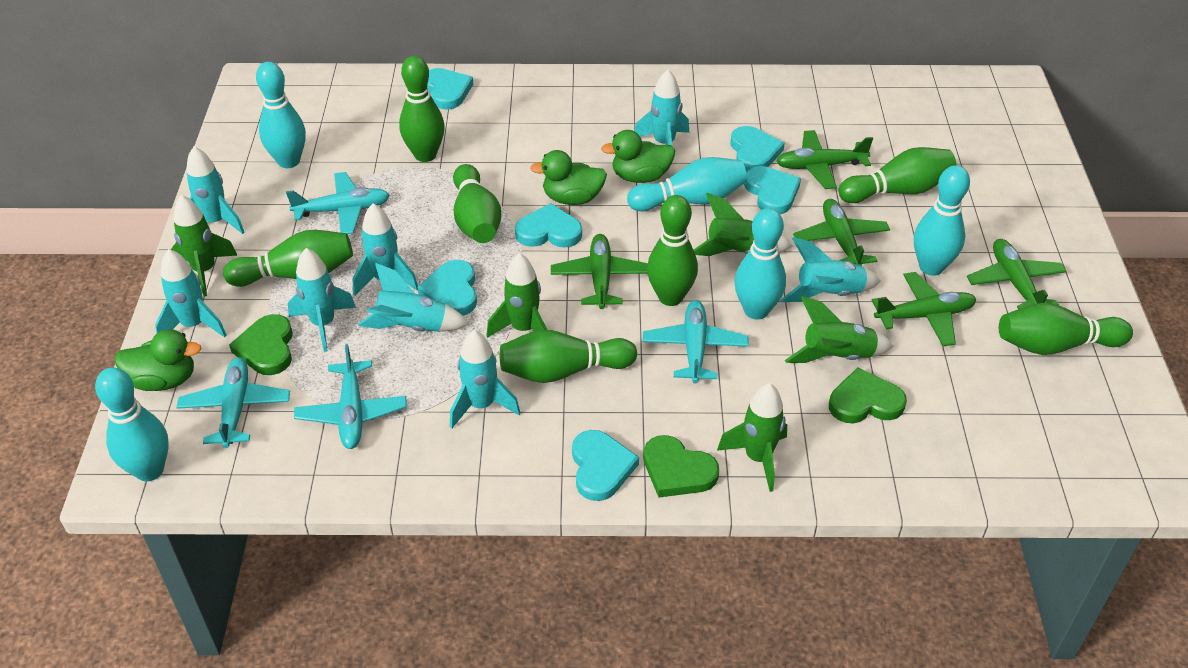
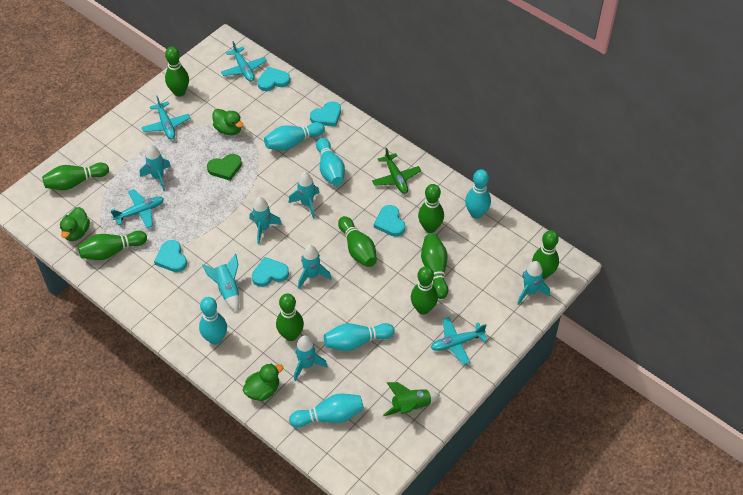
green bowling pin: 7 -> 9
green heart: 3 -> 1
green plane: 5 -> 1
green rocket: 5 -> 1
turquoise bowling pin: 5 -> 6
turquoise heart: 6 -> 5
turquoise rocket: 8 -> 7

